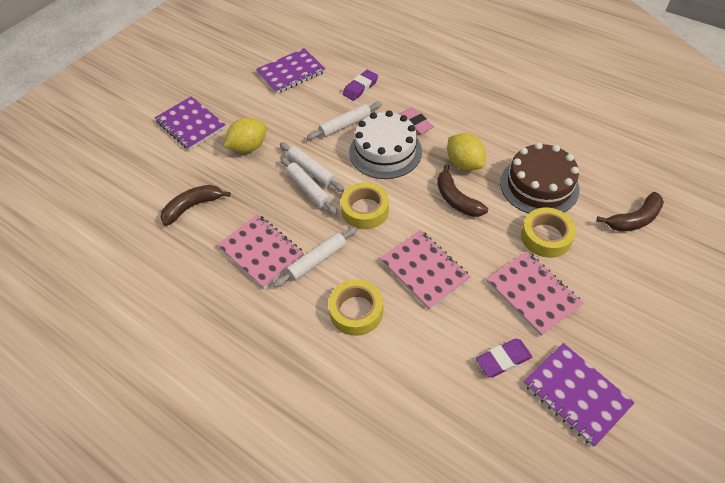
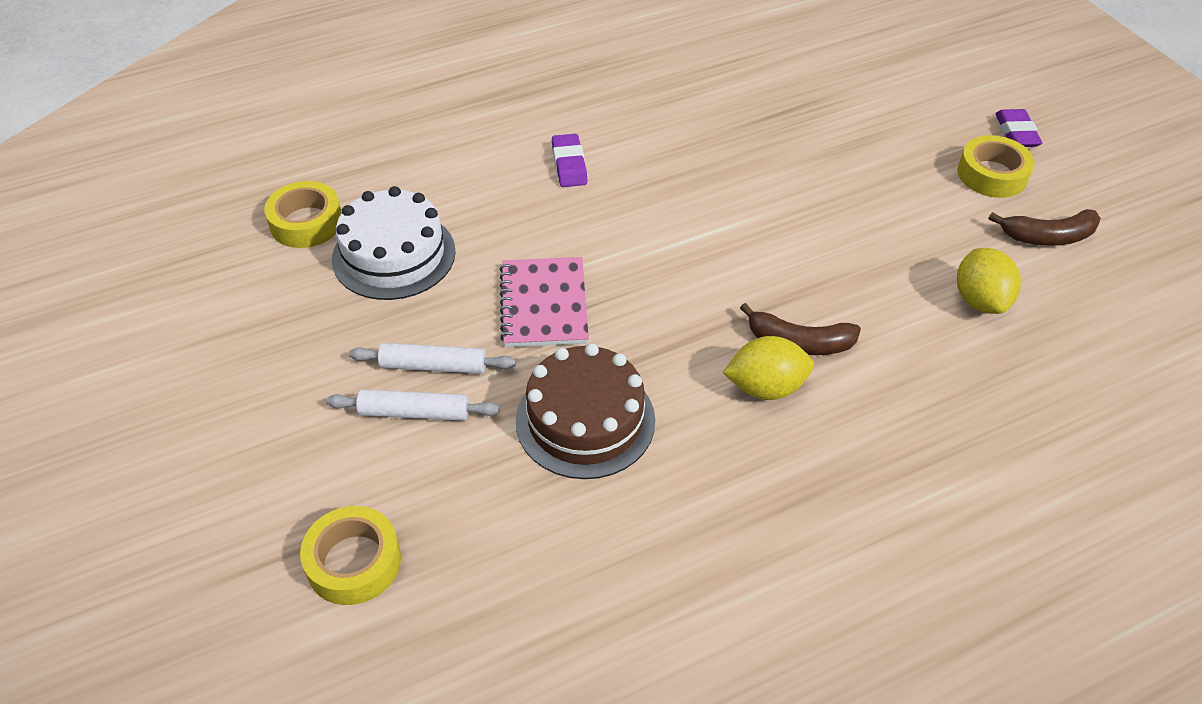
brown banana: 3 -> 2
pink eraser: 1 -> 0
pink notebook: 3 -> 1
purple notebook: 3 -> 0
white rolling pin: 4 -> 2

